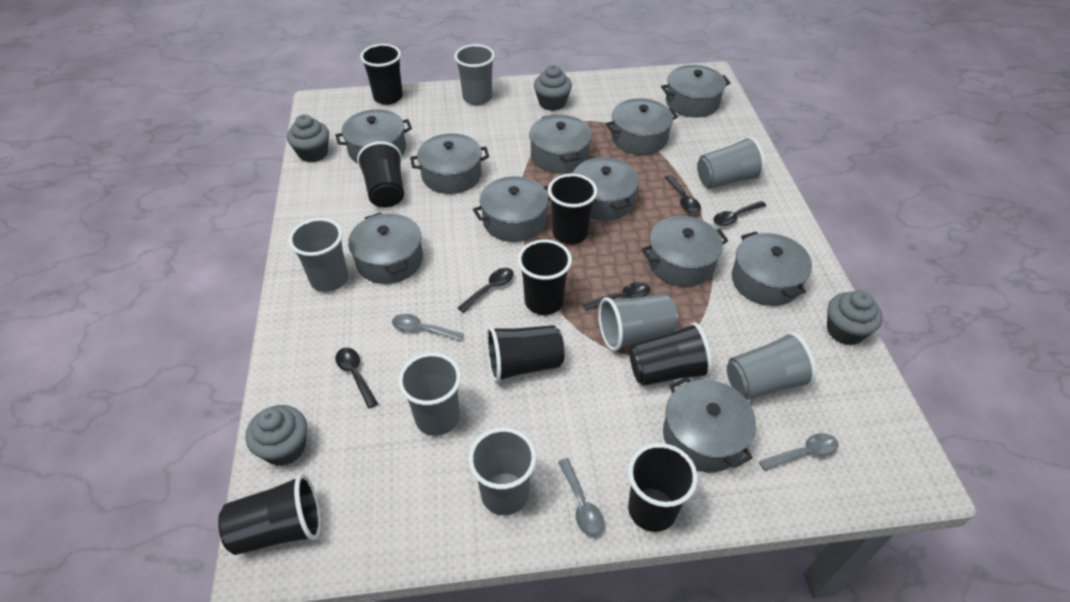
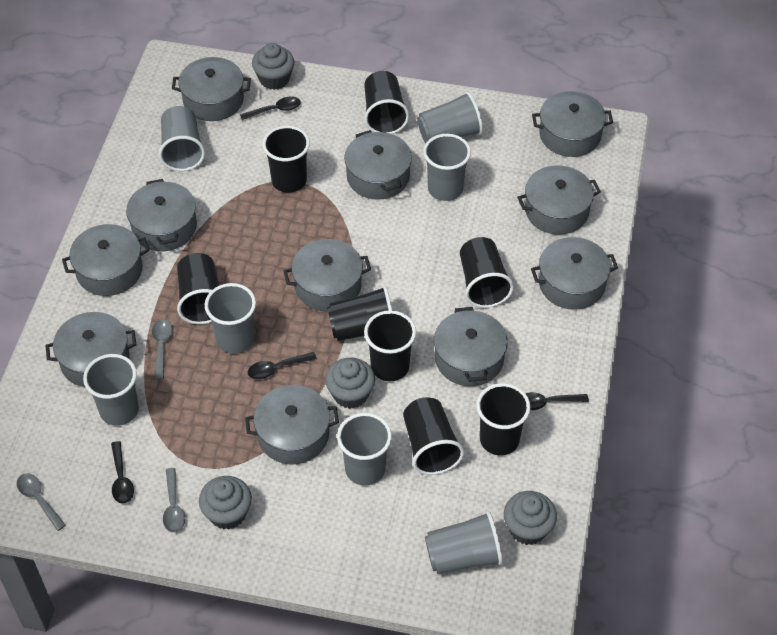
black spoon: 5 -> 4

